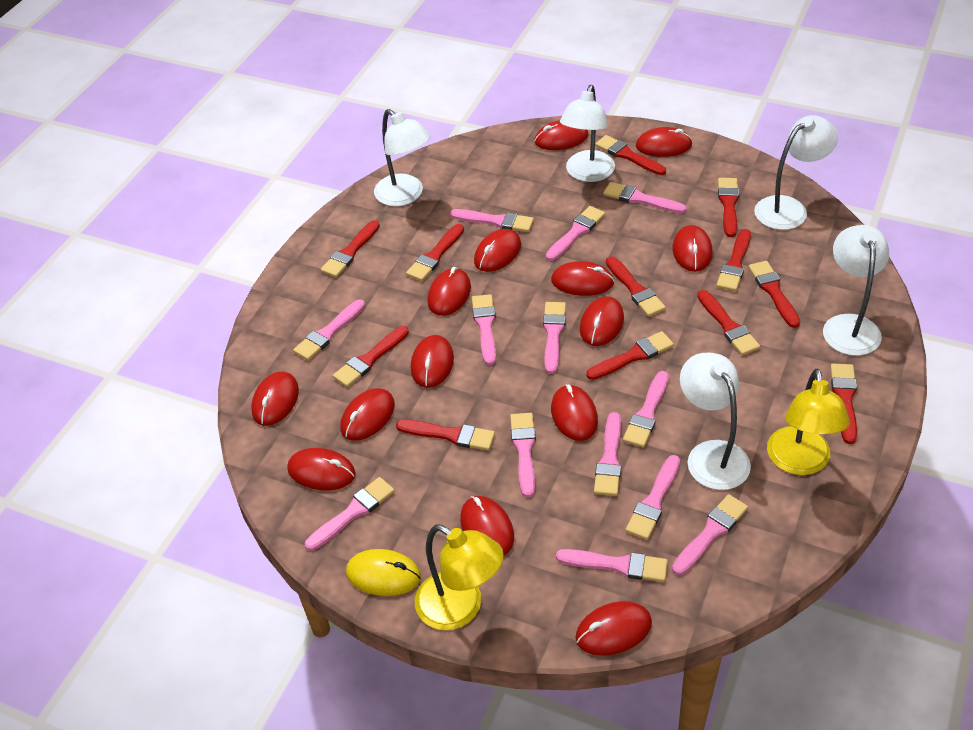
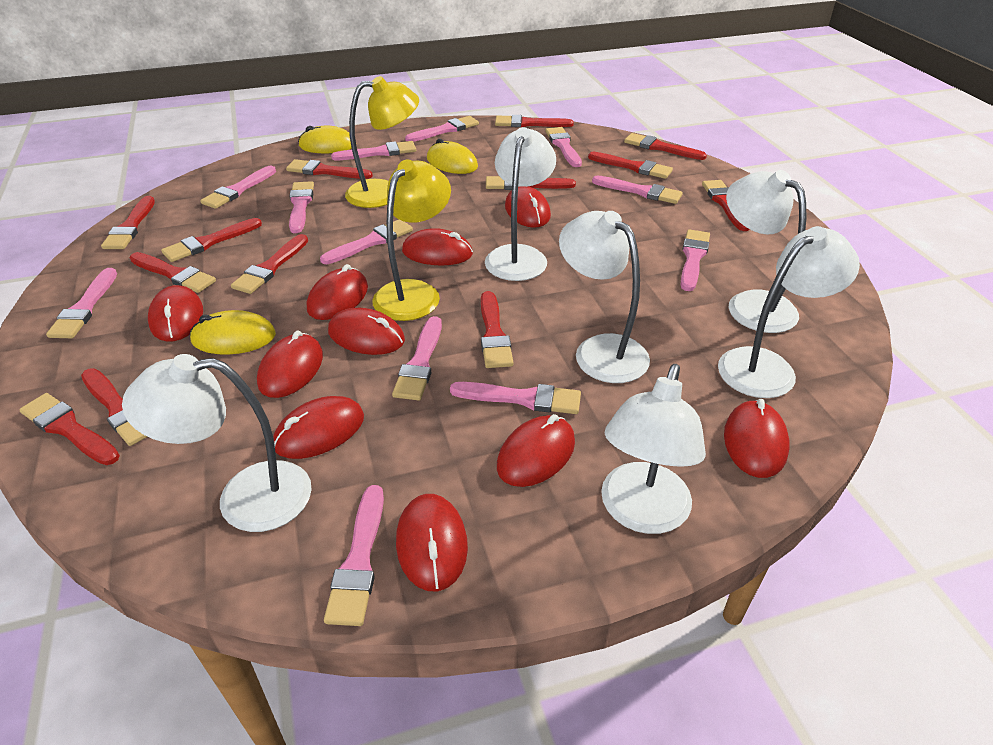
pink brush: 13 -> 12
red brush: 12 -> 13
red mouse: 14 -> 10
white lamp: 5 -> 6
yellow mouse: 1 -> 3

